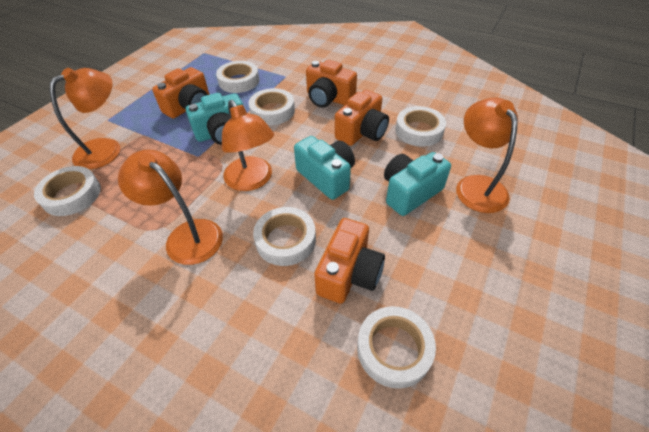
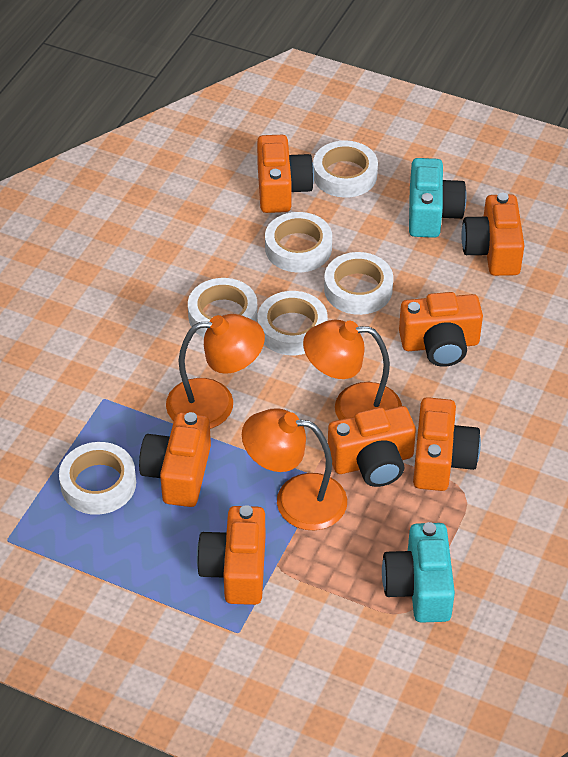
orange camera: 4 -> 7
orange lamp: 4 -> 3
turquoise camera: 3 -> 2

